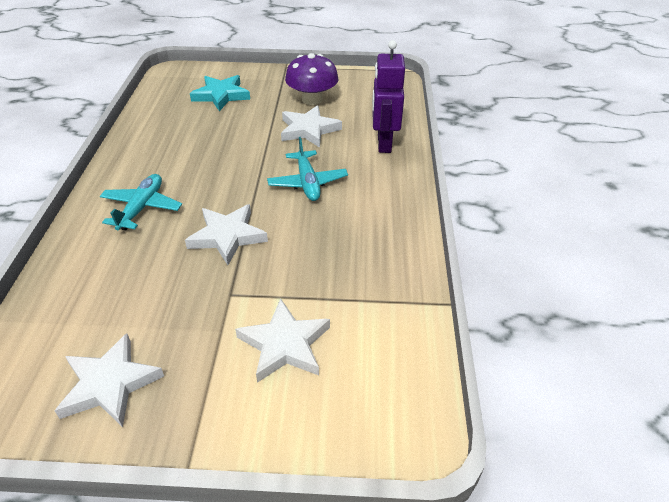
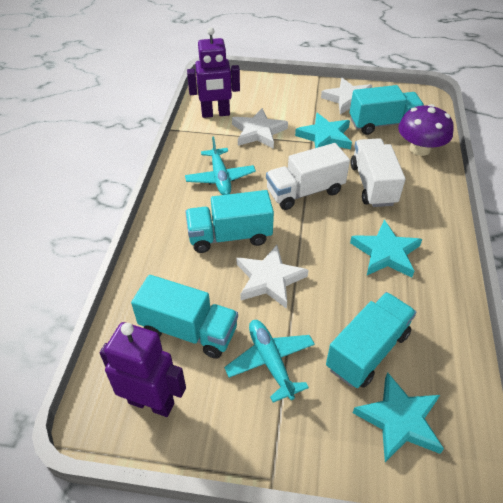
purple robot: 1 -> 2
turquoise star: 1 -> 3
turquoise truck: 0 -> 4
white star: 4 -> 3
white truck: 0 -> 2

